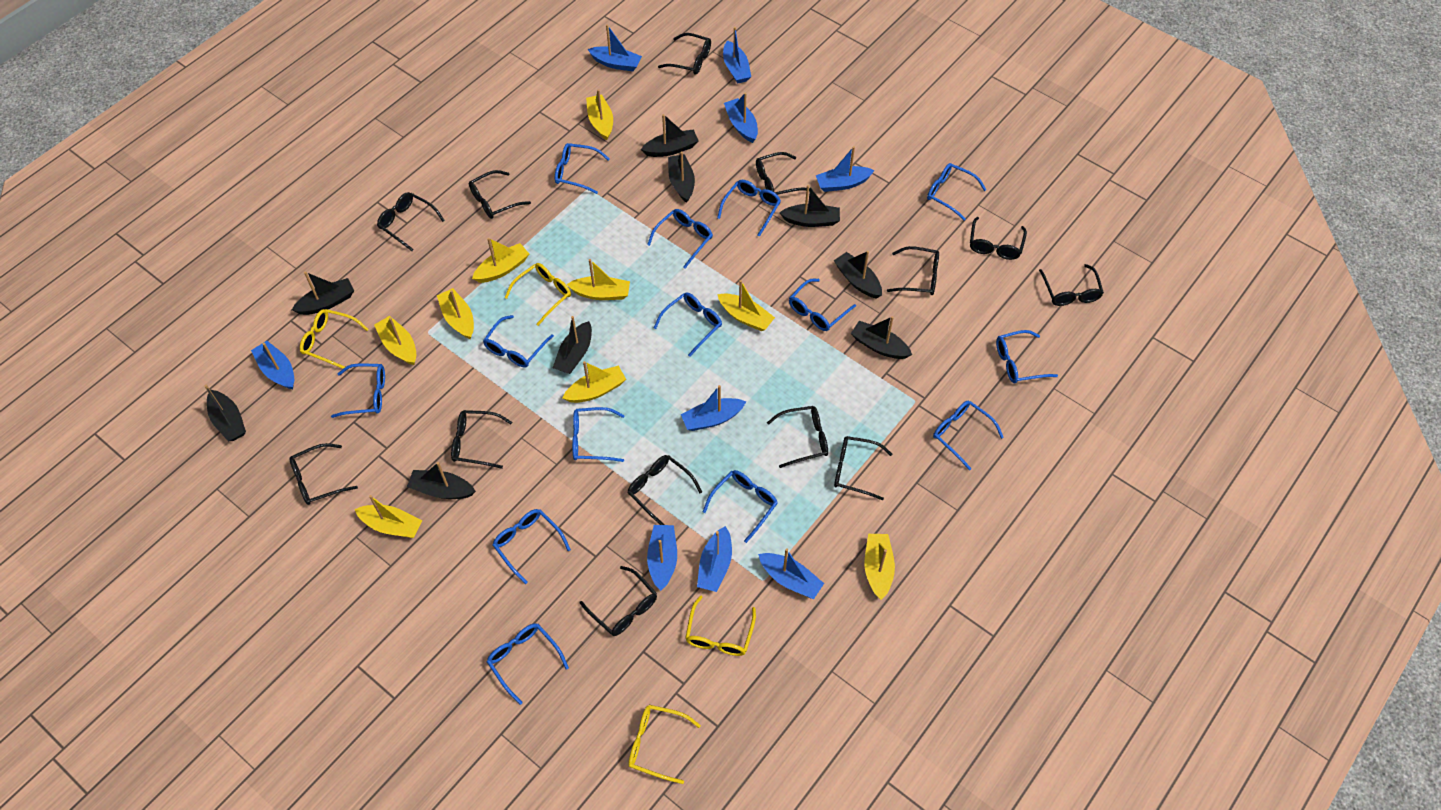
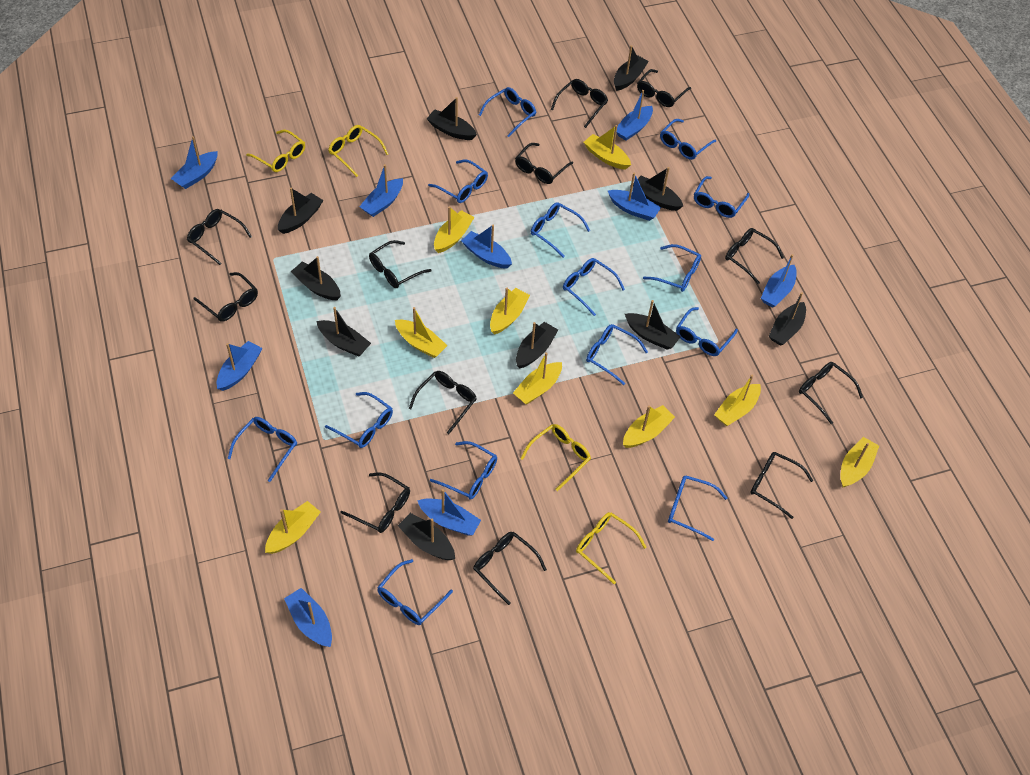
black boat: 9 -> 10
black glasses: 13 -> 12

